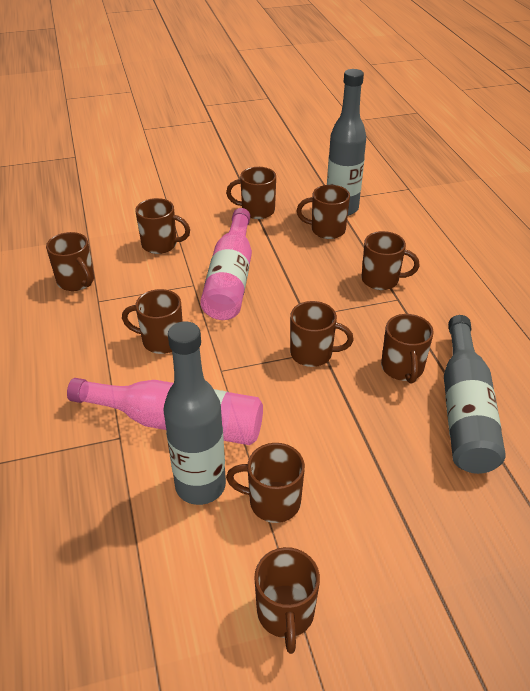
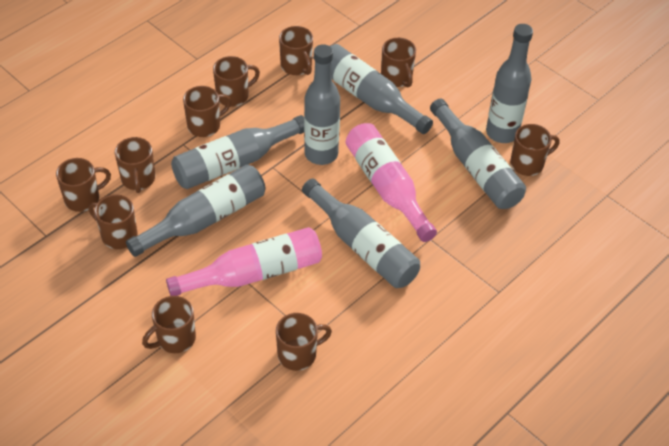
grey bottle: 3 -> 7

